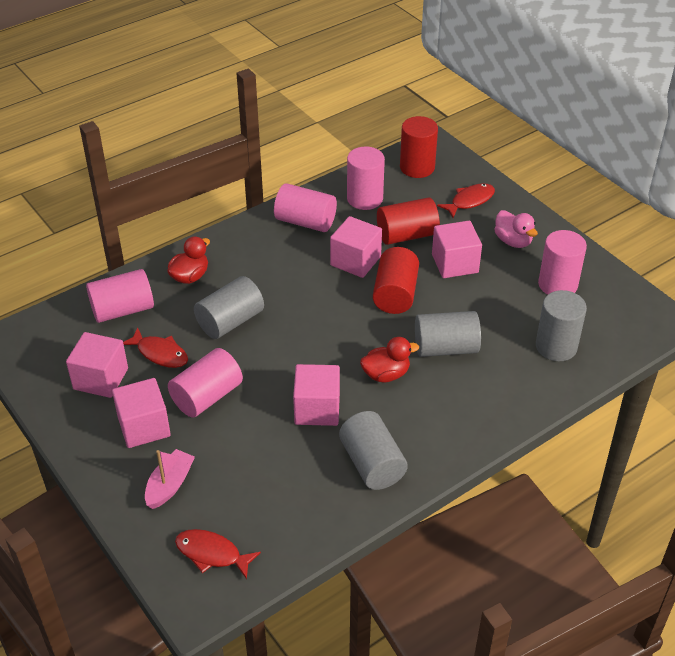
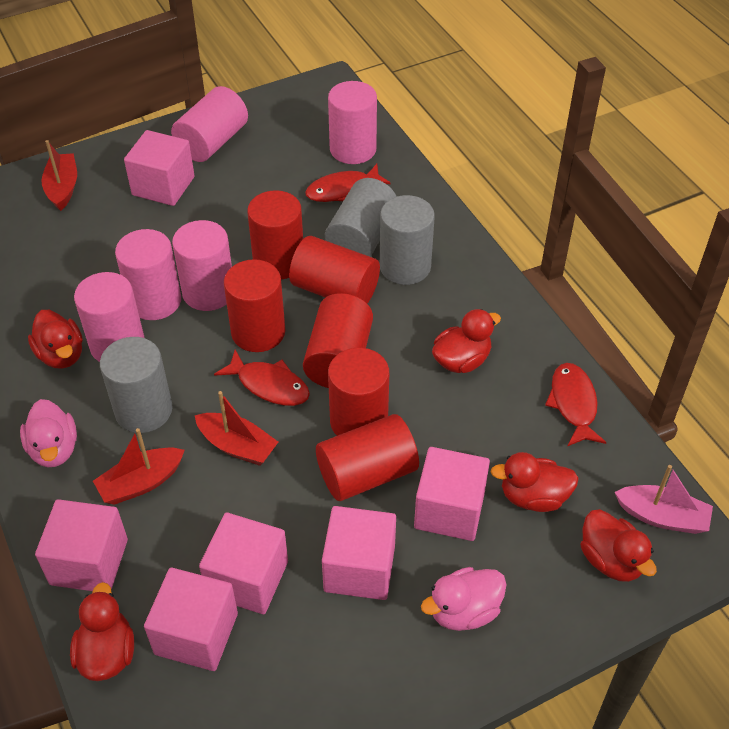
grey cylinder: 4 -> 3
pink cube: 5 -> 6
pink duck: 1 -> 2
red boat: 0 -> 3
red cylinder: 3 -> 6
red duck: 2 -> 5

